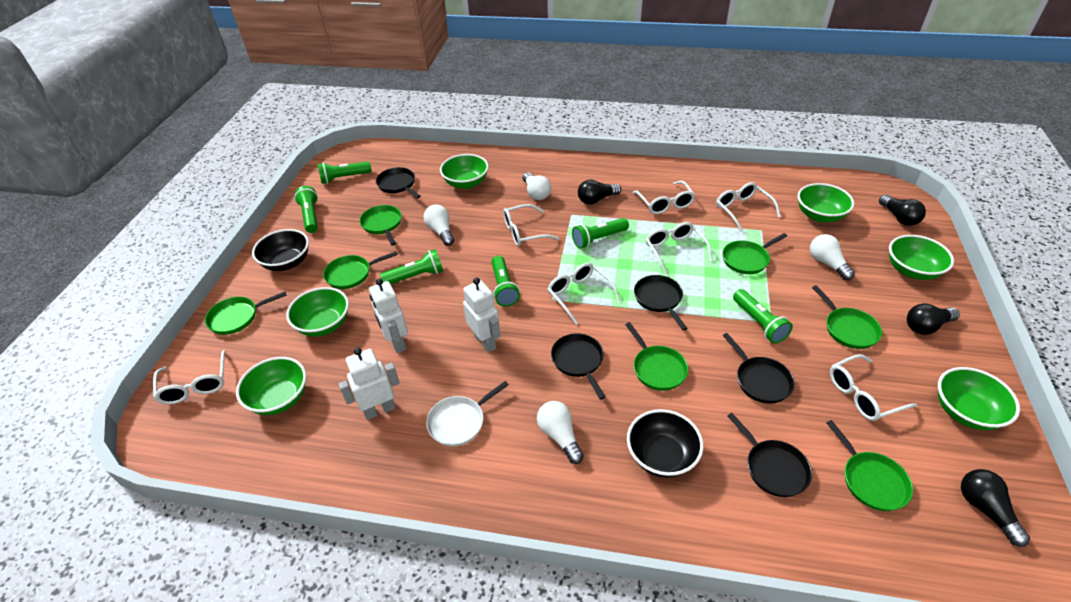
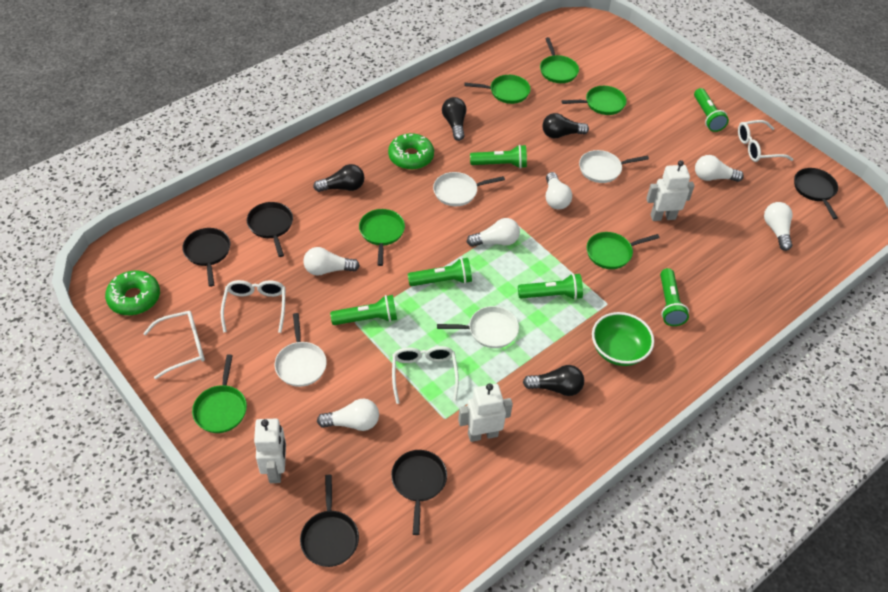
black bowl: 2 -> 0
green bowl: 6 -> 1
green donut: 0 -> 2
green pan: 7 -> 6
white glasses: 7 -> 4
white light bulb: 4 -> 6
white pan: 1 -> 4

